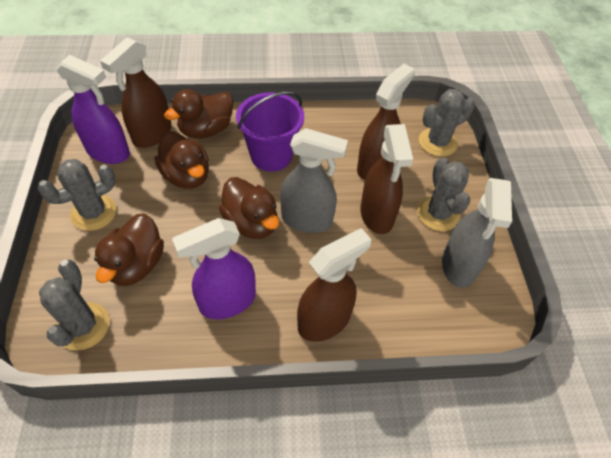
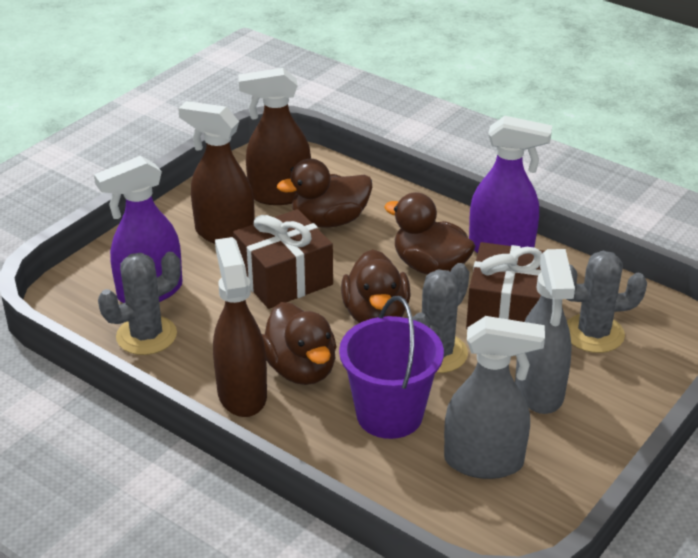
brown gift: 0 -> 2
brown spray bottle: 4 -> 3
grey cactus: 4 -> 3

